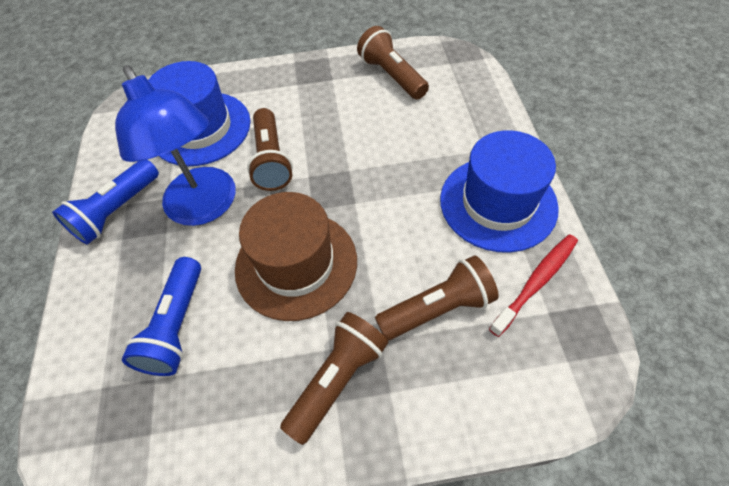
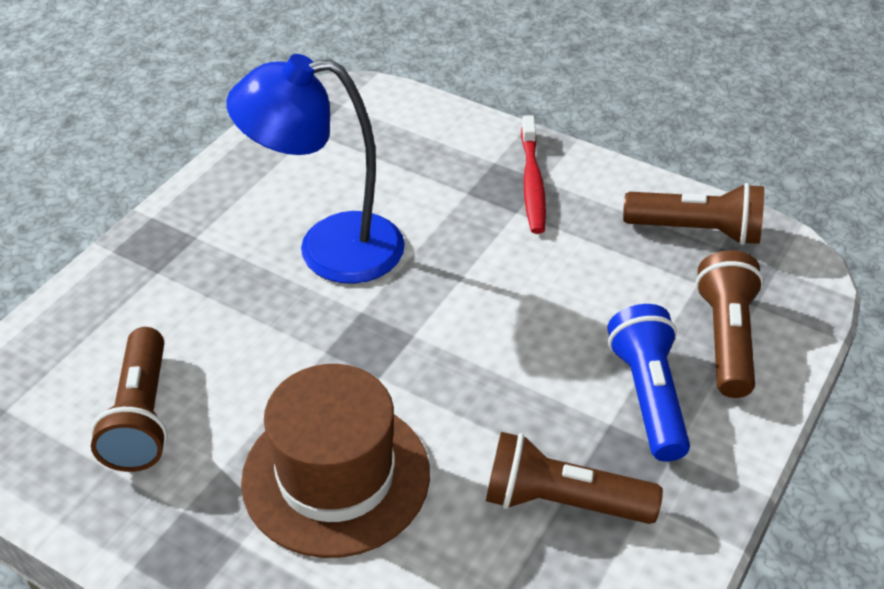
blue flashlight: 2 -> 1
blue hat: 2 -> 0

